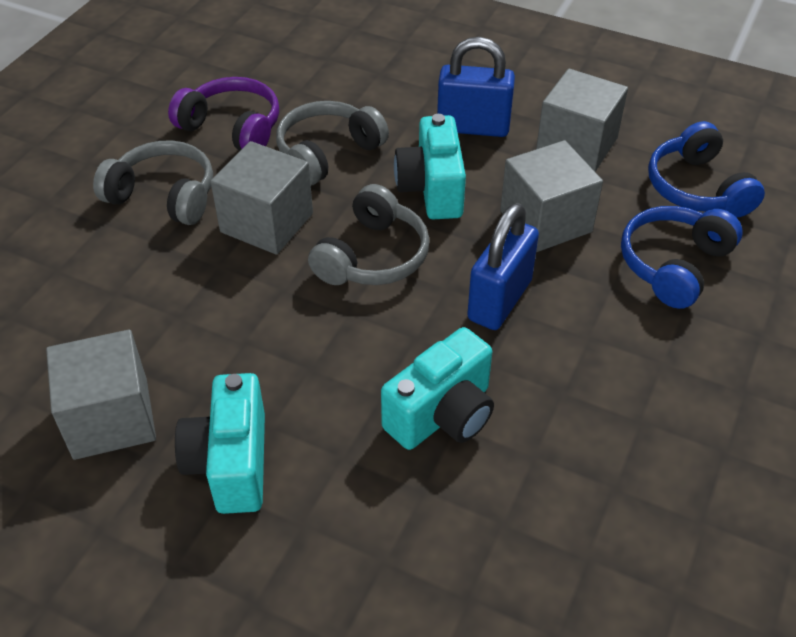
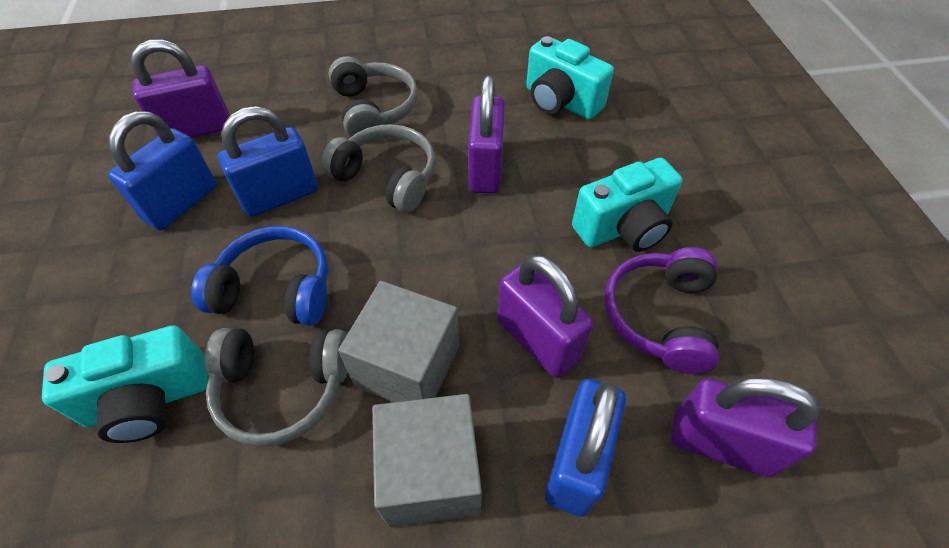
blue headphones: 2 -> 1
blue padlock: 2 -> 3
grey cube: 4 -> 2
purple padlock: 0 -> 4

